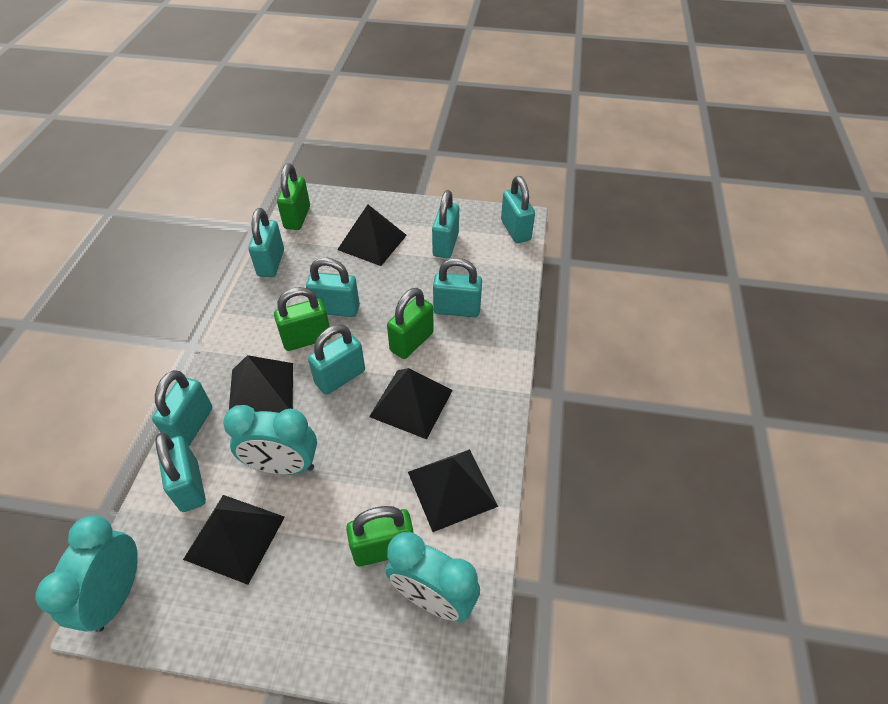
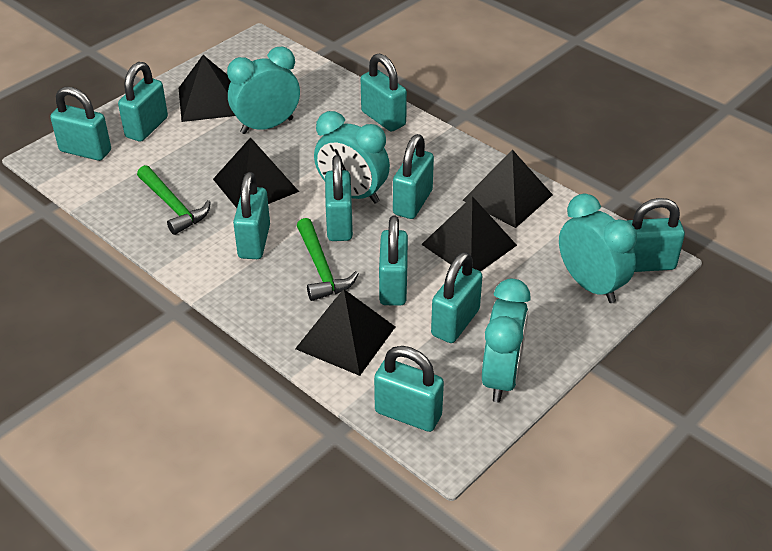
green hammer: 0 -> 2
green padlock: 4 -> 0
turquoise clock: 3 -> 4
turquoise padlock: 8 -> 10

